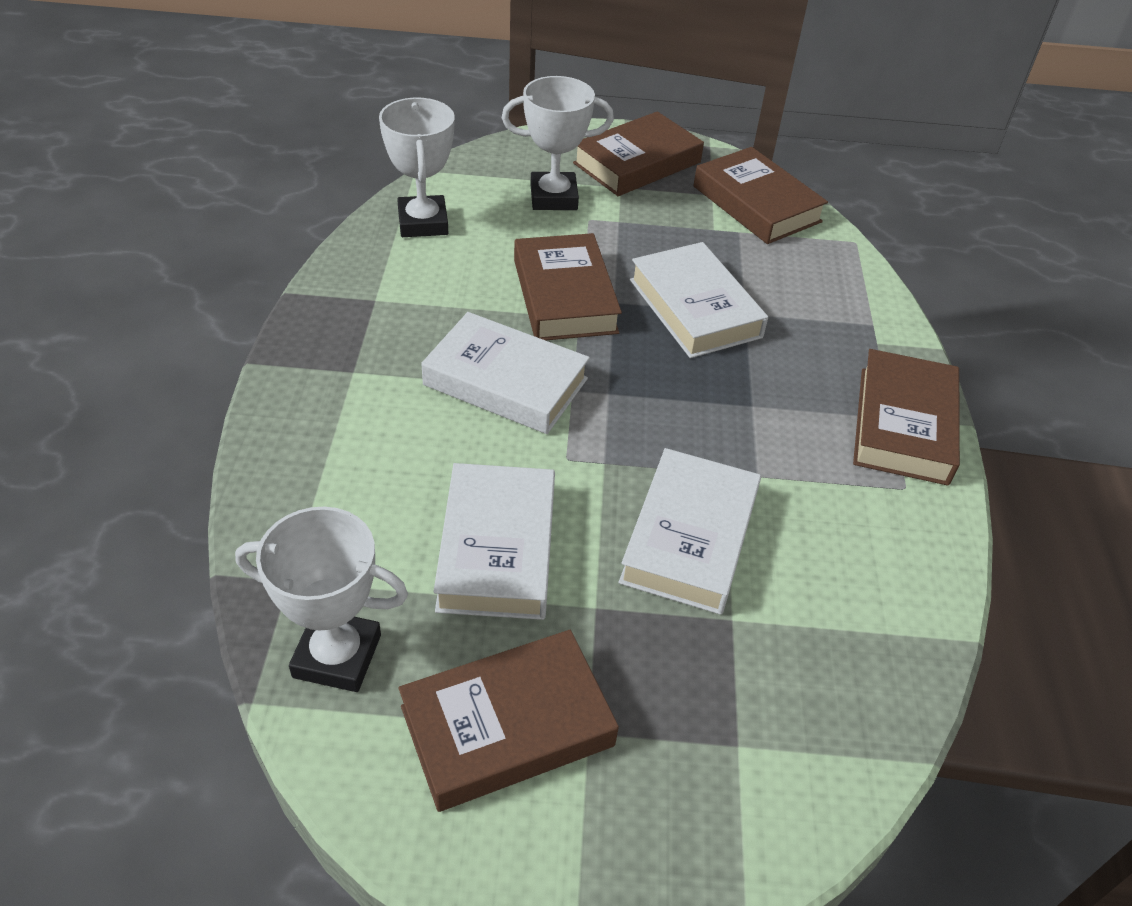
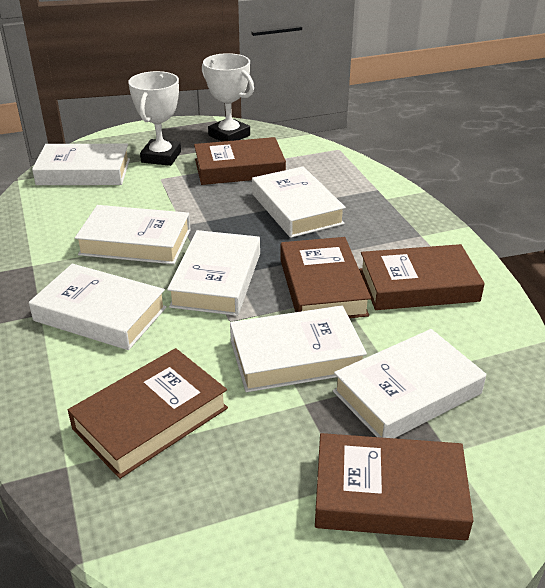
white book: 4 -> 7
white trophy: 3 -> 2

